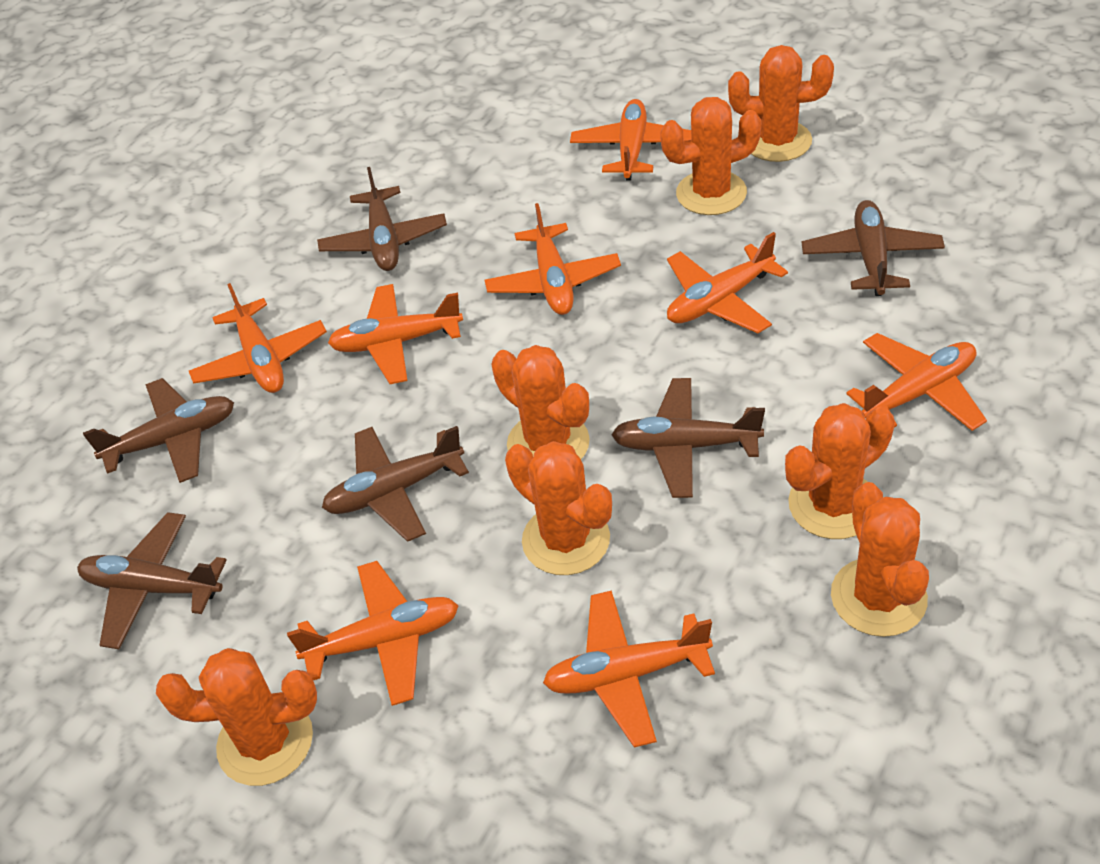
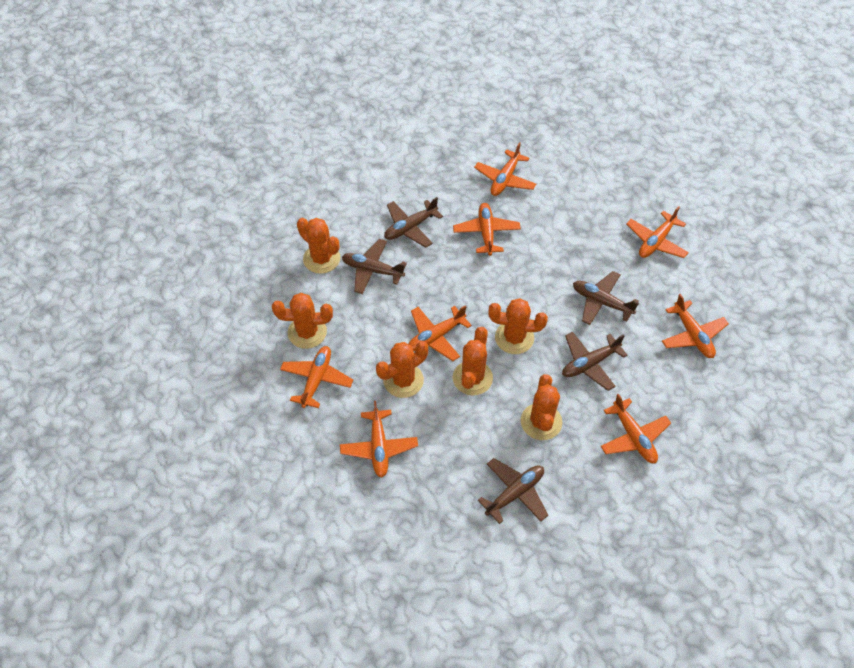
brown plane: 6 -> 5
orange cactus: 7 -> 6

